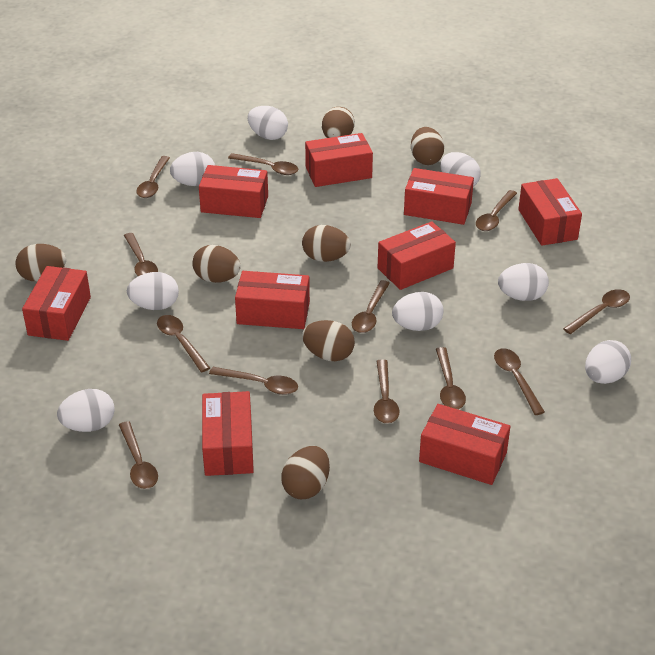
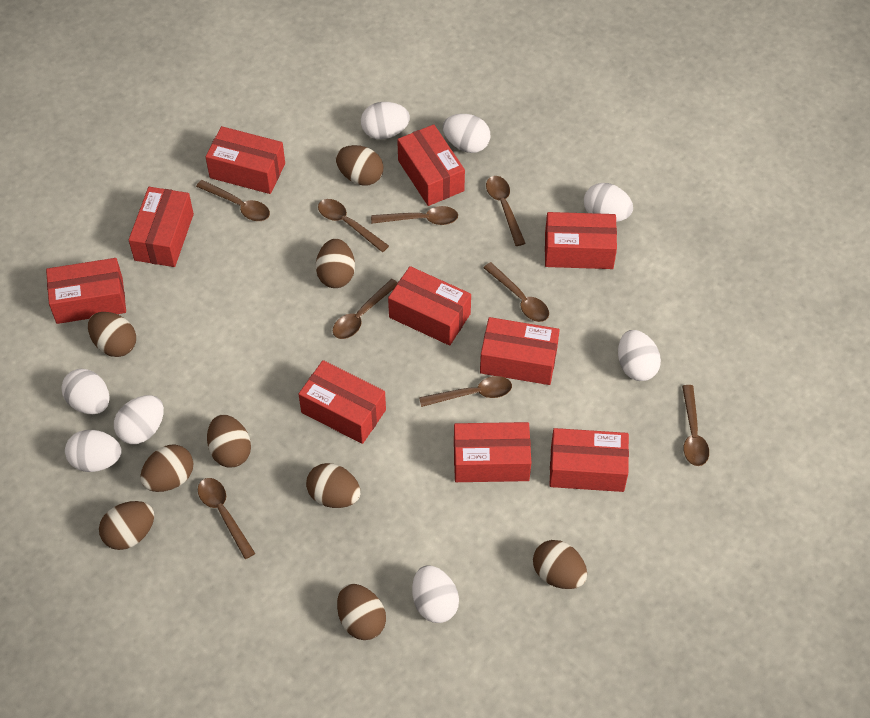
brown egg: 7 -> 9
brown spoon: 12 -> 9
red box: 9 -> 10

